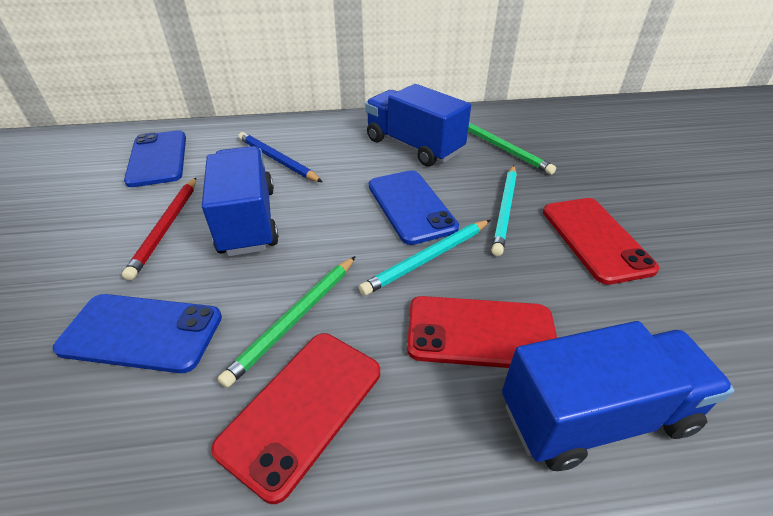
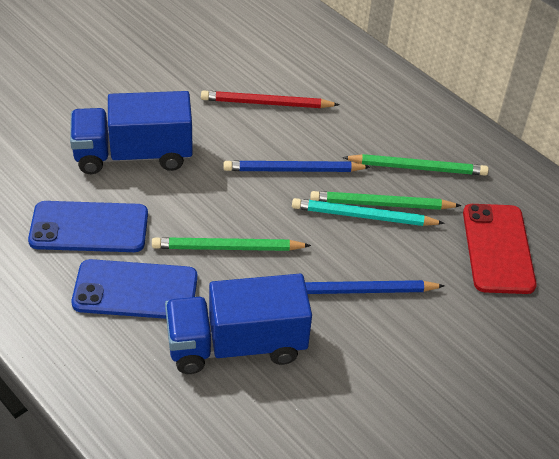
blue pencil: 1 -> 2
blue phone: 3 -> 2
blue truck: 3 -> 2
green pencil: 2 -> 3
red phone: 3 -> 1
turquoise pencil: 2 -> 1

